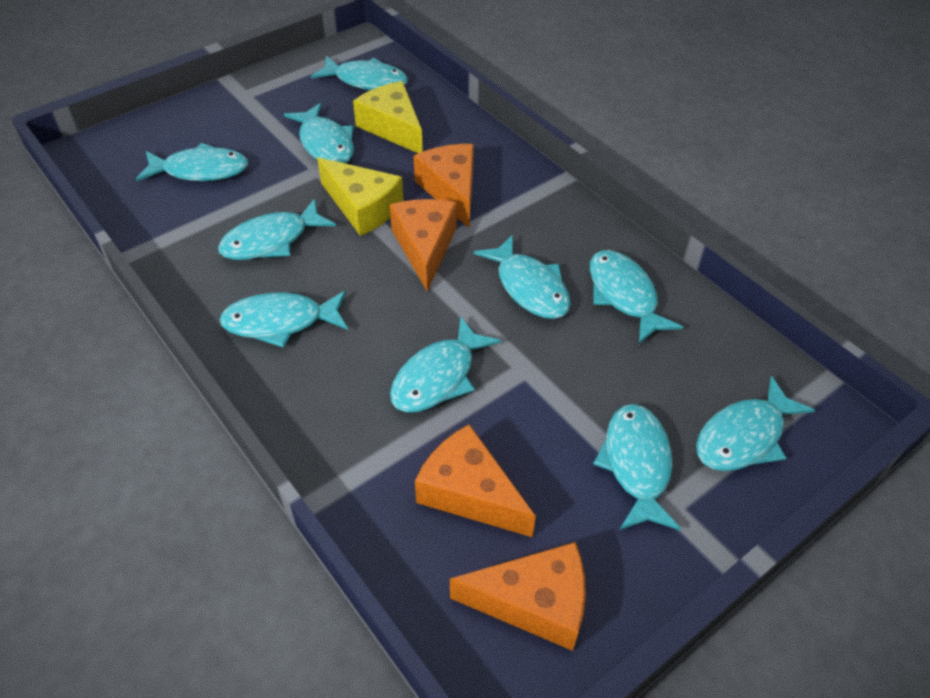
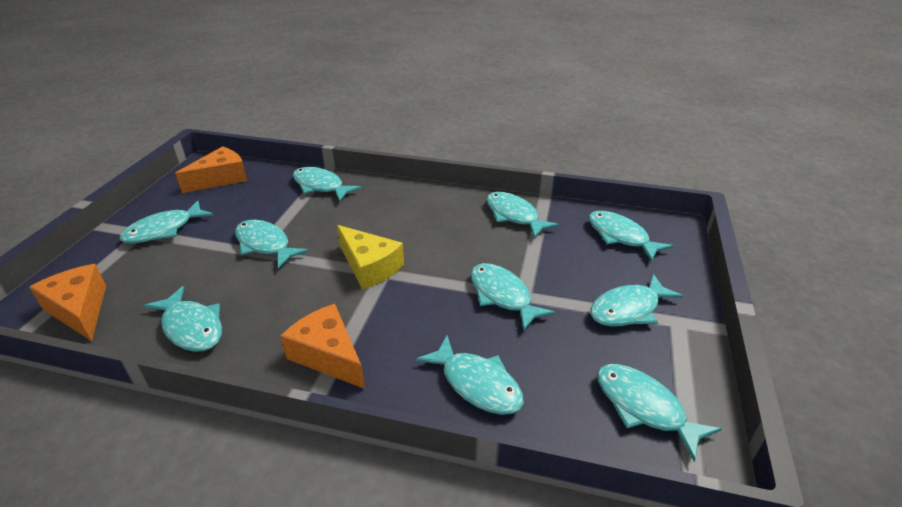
orange cheese: 4 -> 3
yellow cheese: 2 -> 1

